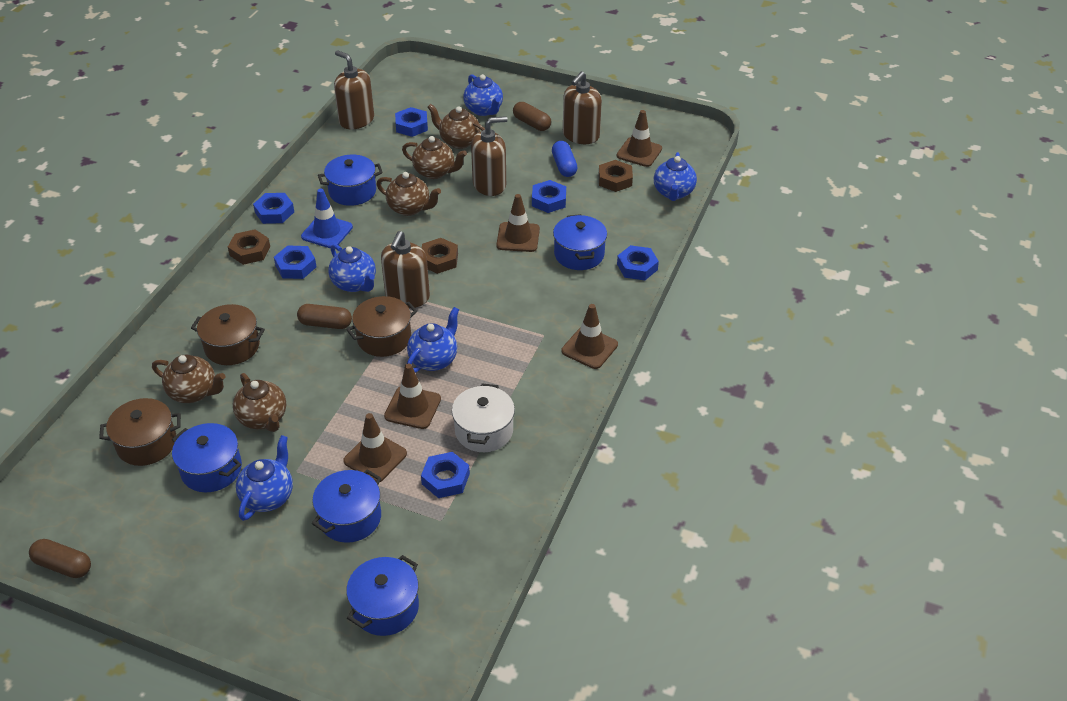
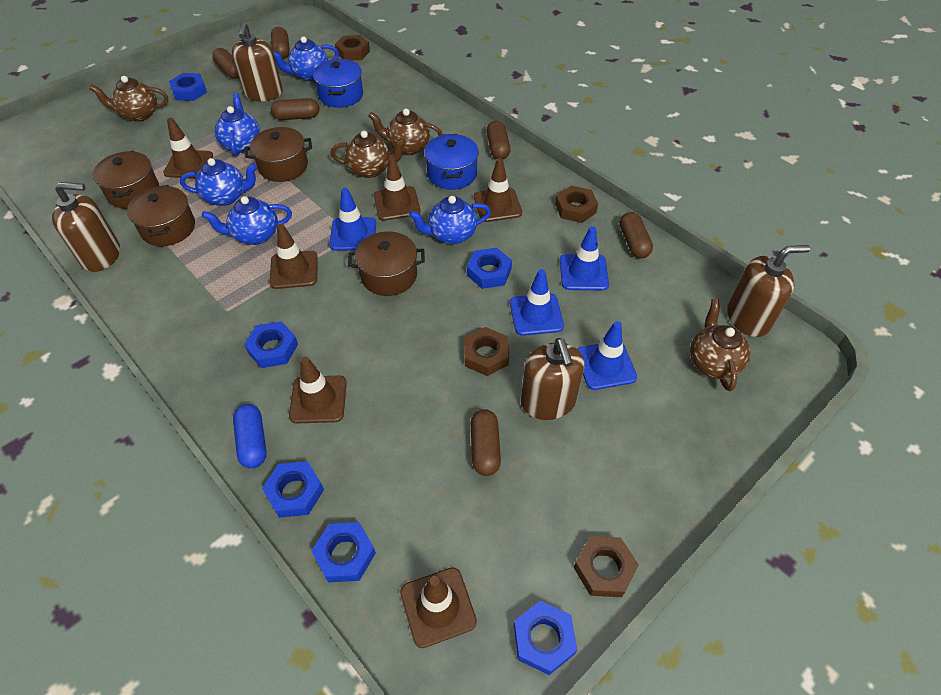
blue pot: 5 -> 2
blue traffic cone: 1 -> 4
brown capsule: 3 -> 6
brown nut: 3 -> 4
brown pot: 3 -> 4
brown teapot: 5 -> 4
brown traffic cone: 5 -> 6
white pot: 1 -> 0

